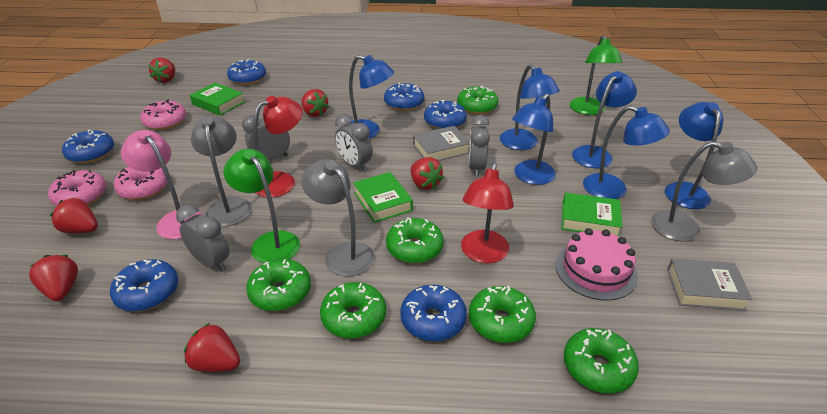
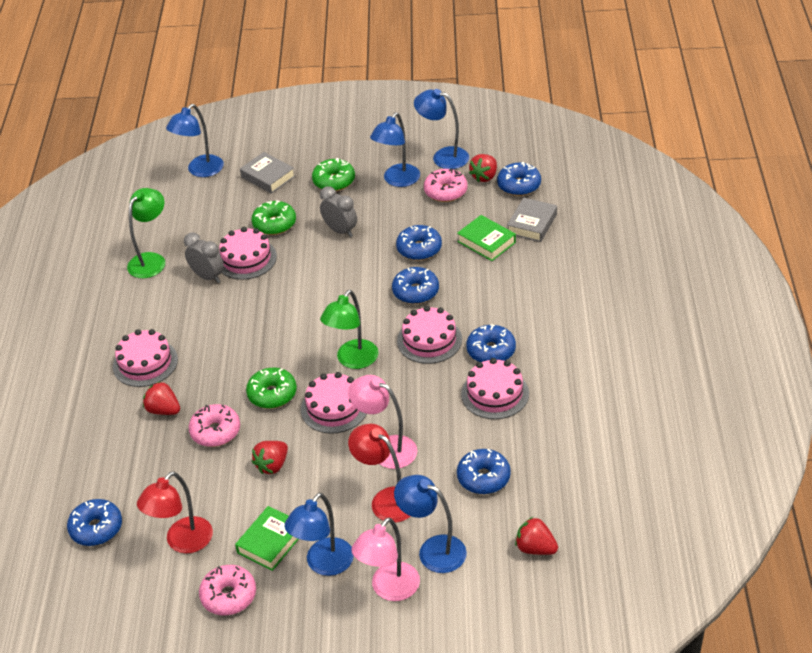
blue lamp: 6 -> 5
green book: 3 -> 2
green donut: 6 -> 3
grey clock: 4 -> 2
grey lamp: 3 -> 0
pink cake: 1 -> 5
pink lamp: 1 -> 2
red strawberry: 6 -> 4

